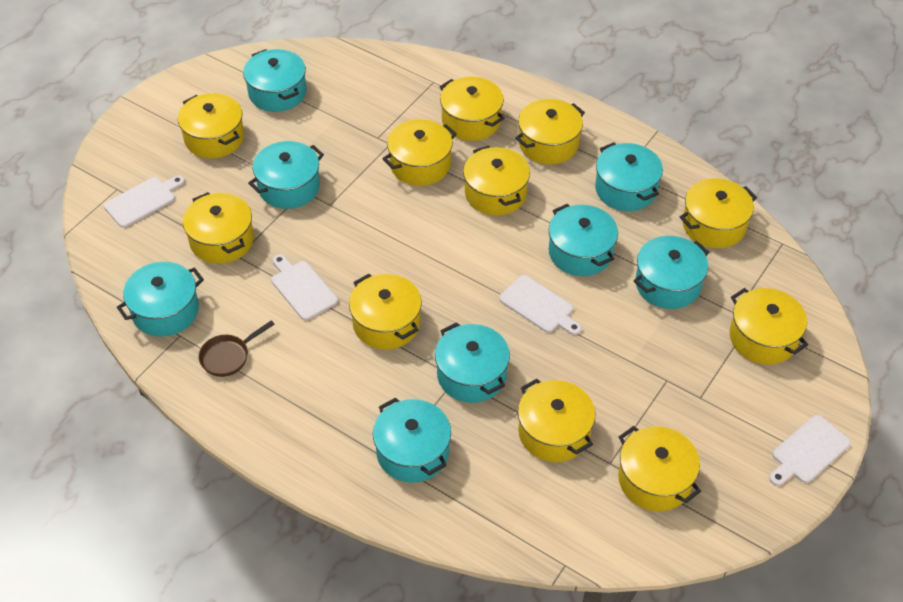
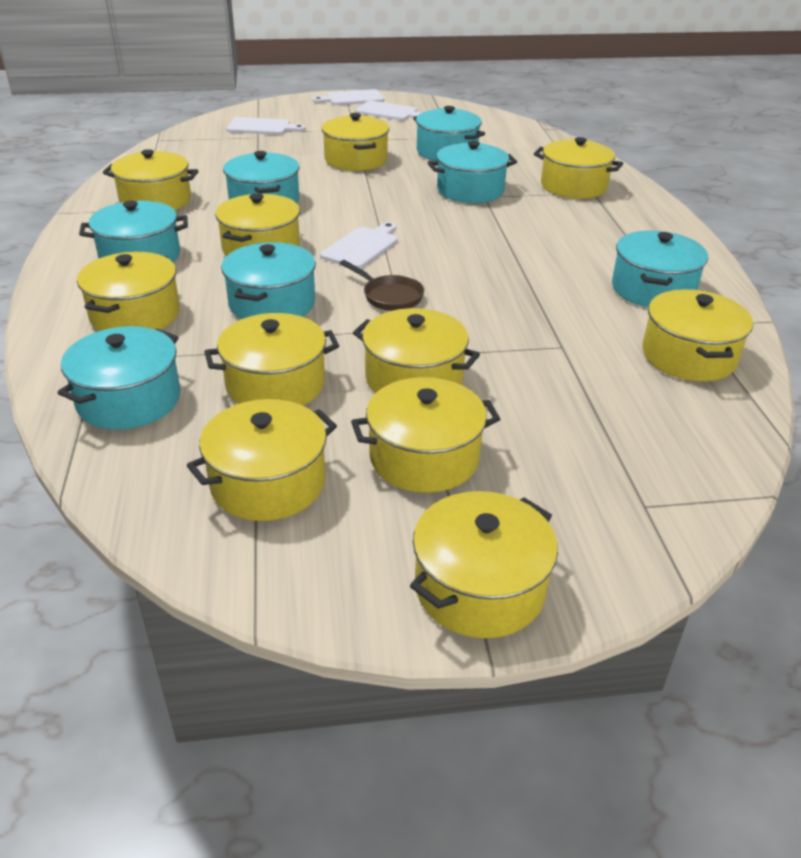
turquoise pot: 8 -> 7

